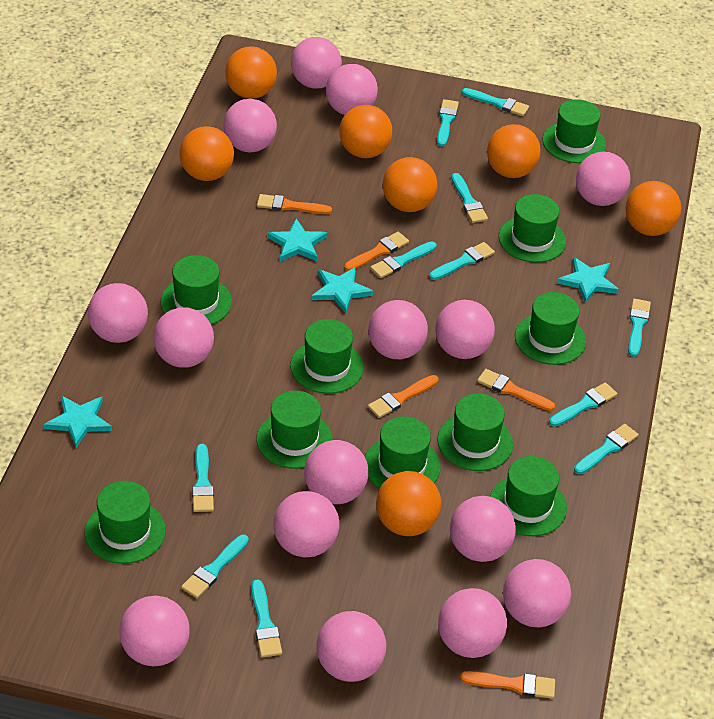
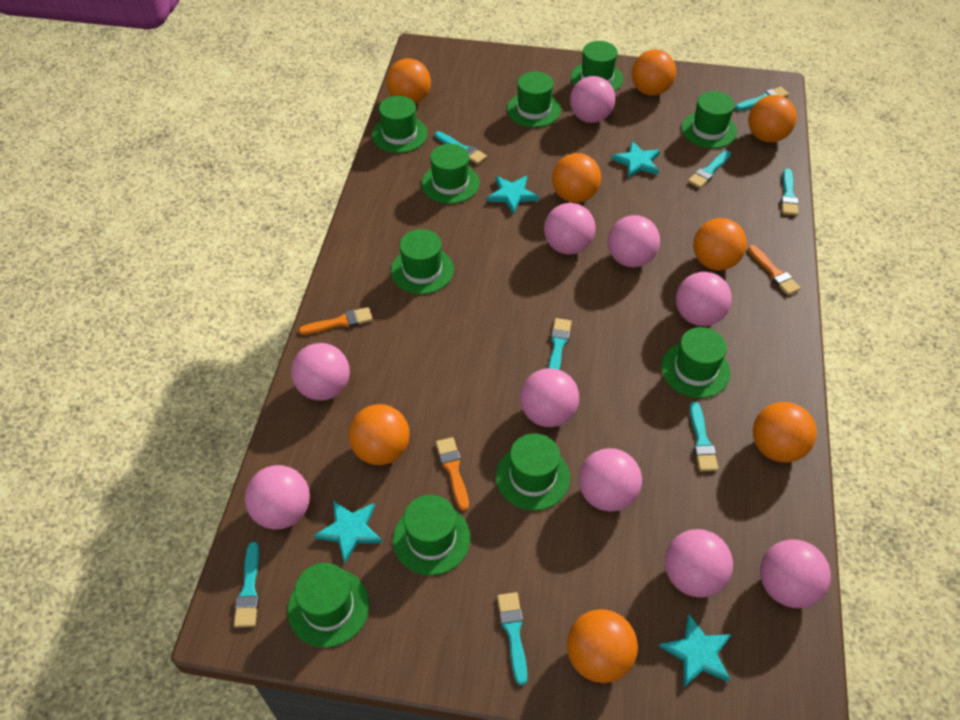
orange ball: 7 -> 8
orange brush: 5 -> 3
pink ball: 15 -> 10
turquoise brush: 11 -> 8

